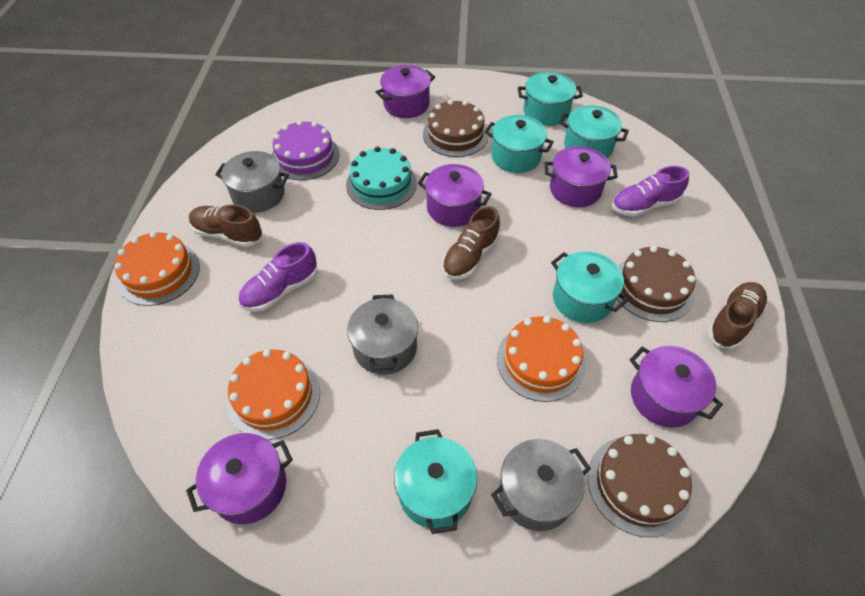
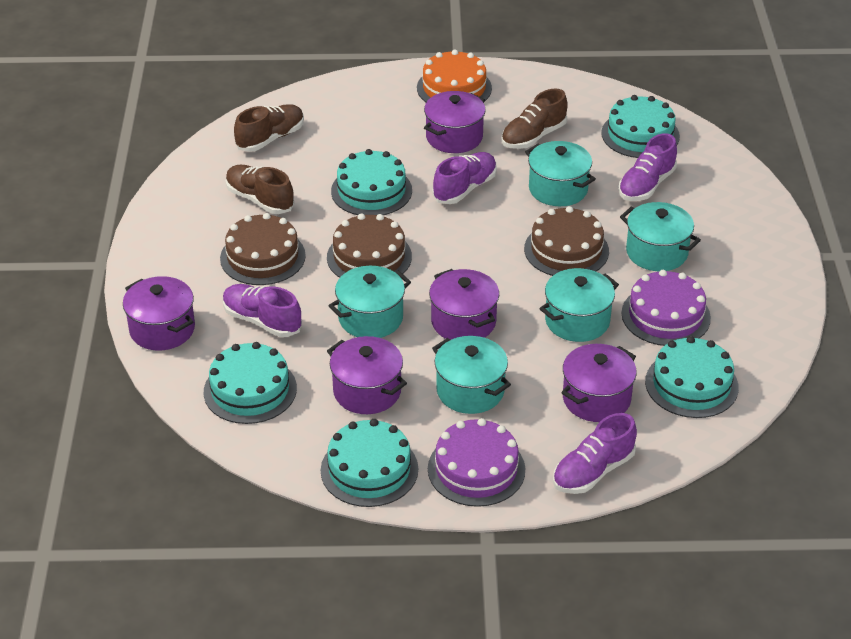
grey pot: 3 -> 0
orange cake: 3 -> 1
purple cake: 1 -> 2
purple shoe: 2 -> 4
turquoise cake: 1 -> 5

